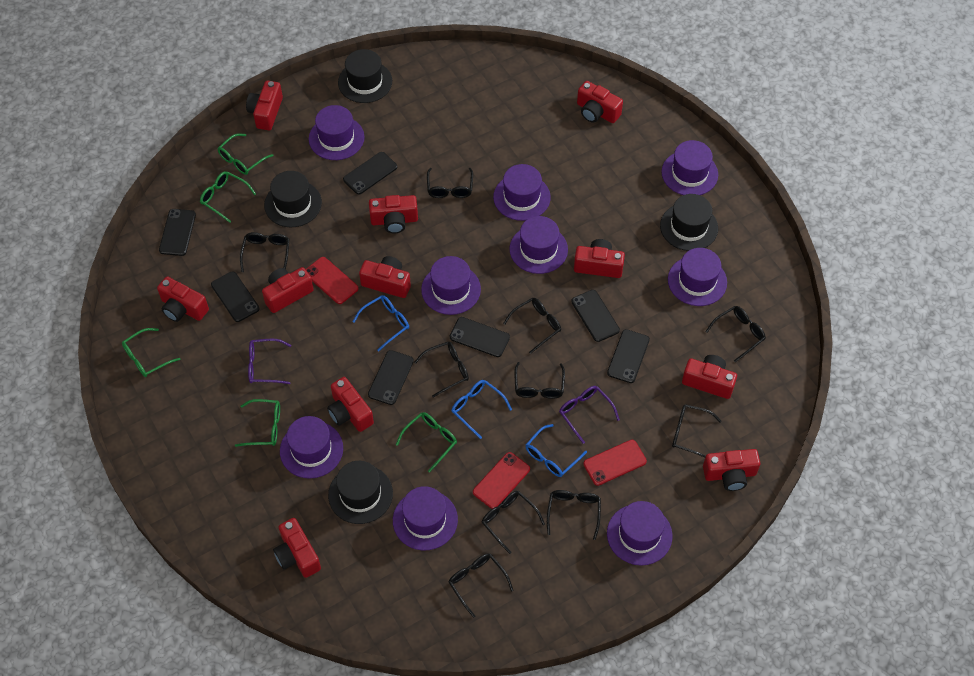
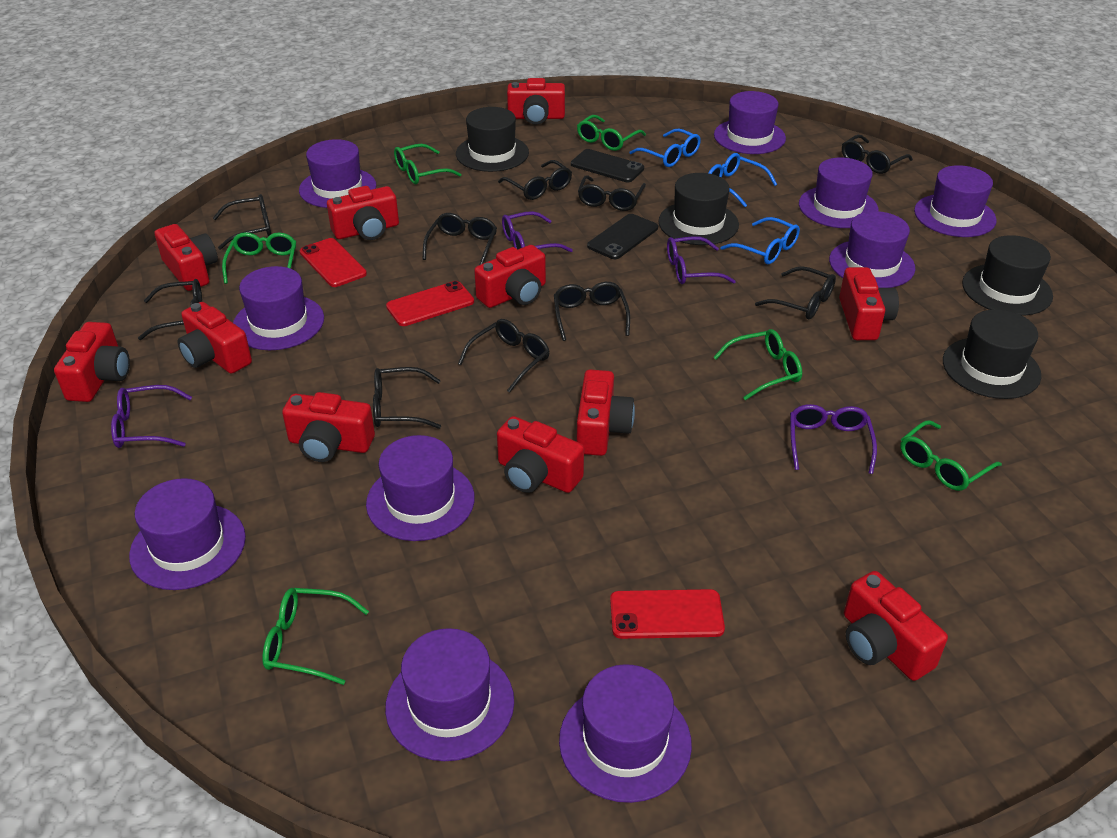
black phone: 7 -> 2
green glasses: 5 -> 6
purple glasses: 2 -> 4
purple hat: 9 -> 10

